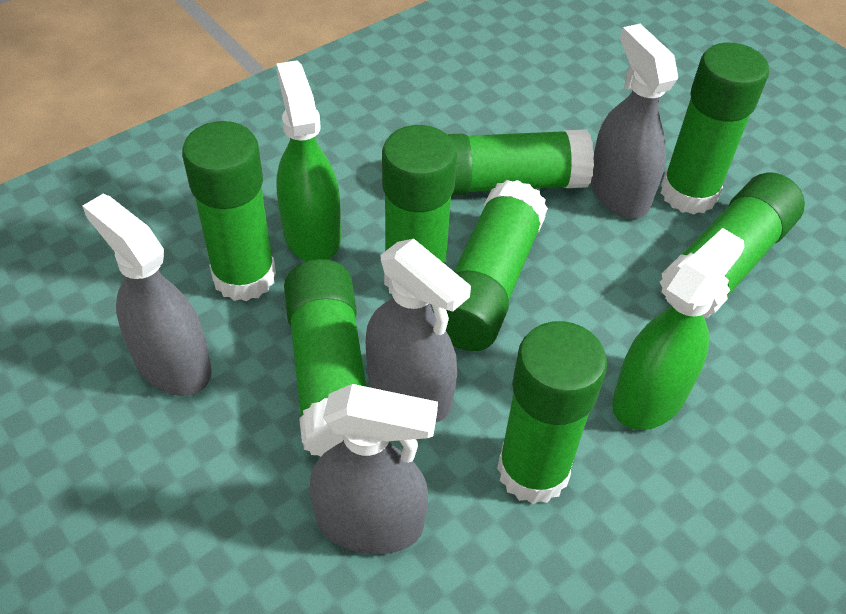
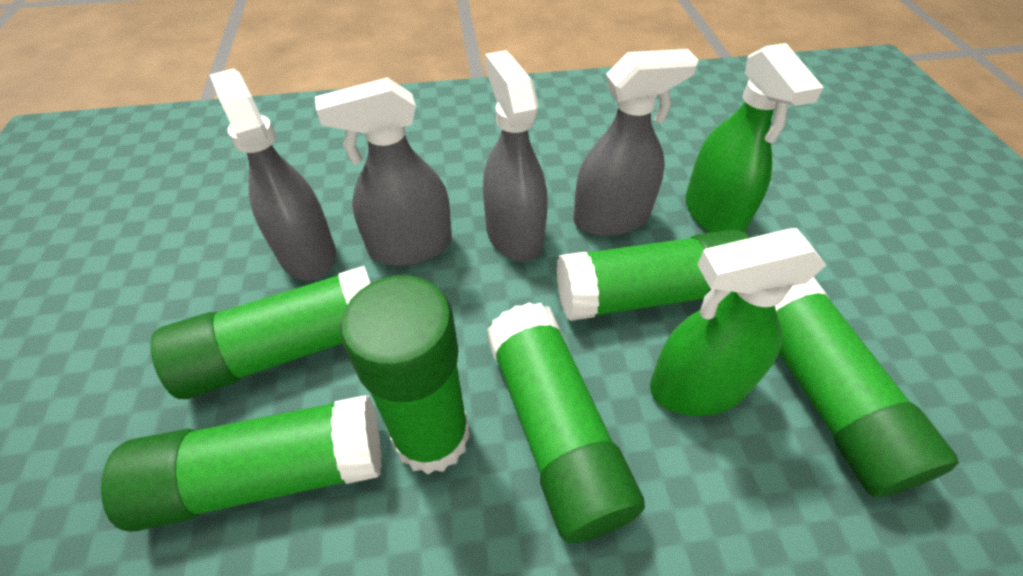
green glue stick: 8 -> 6

